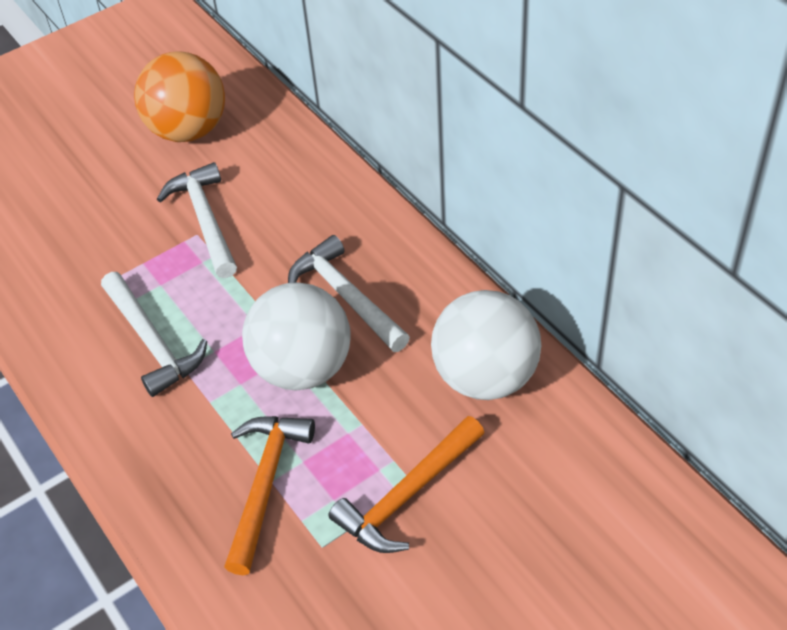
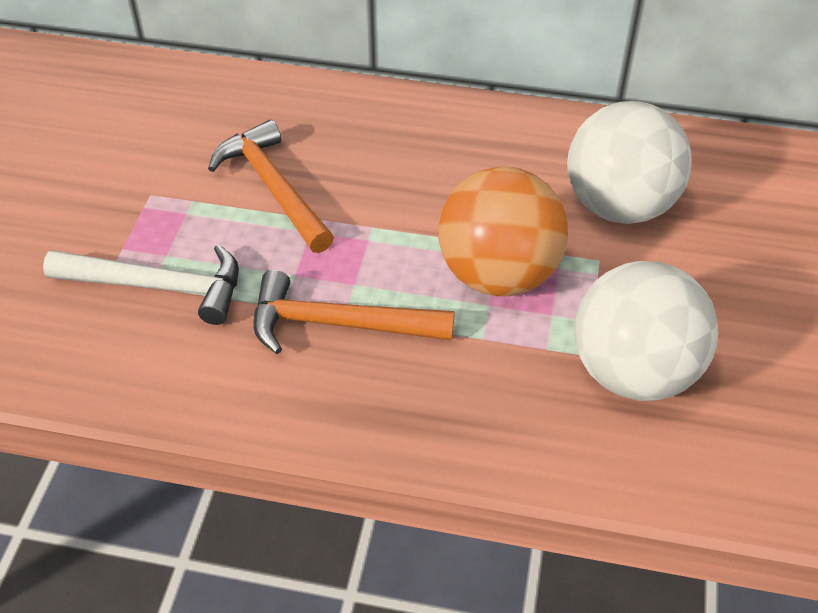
white hammer: 3 -> 1

